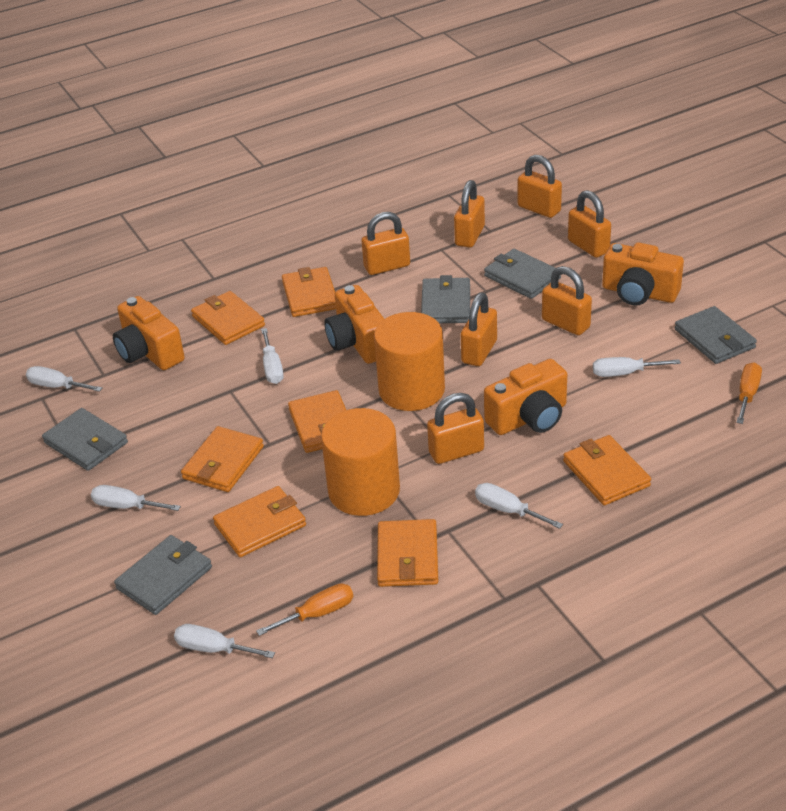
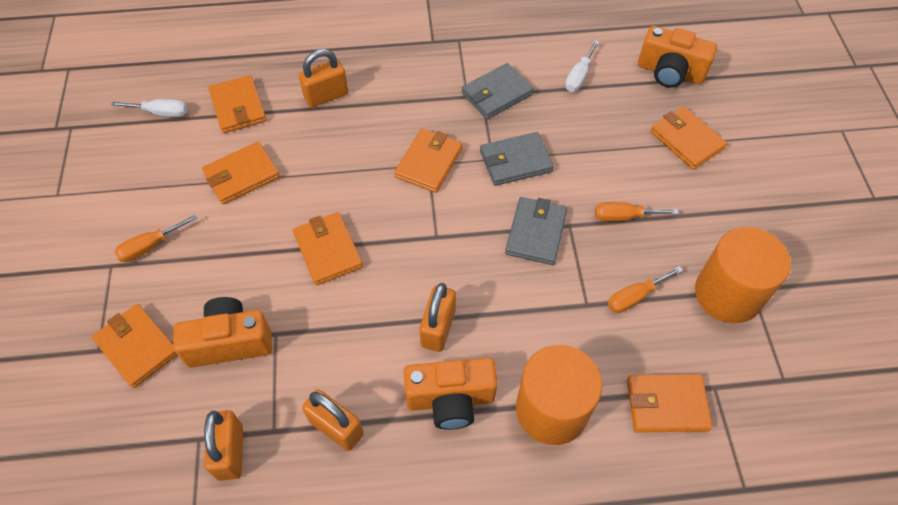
grey wallet: 5 -> 3
orange camera: 4 -> 3
orange padlock: 7 -> 4
orange screwdriver: 2 -> 3
white screwdriver: 6 -> 2

